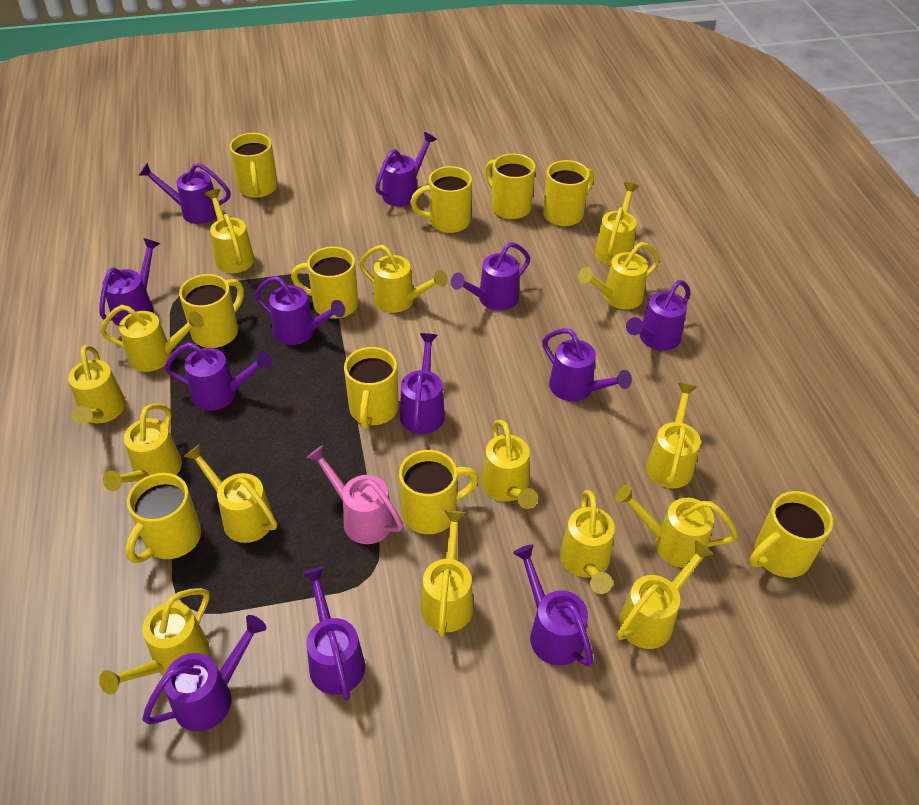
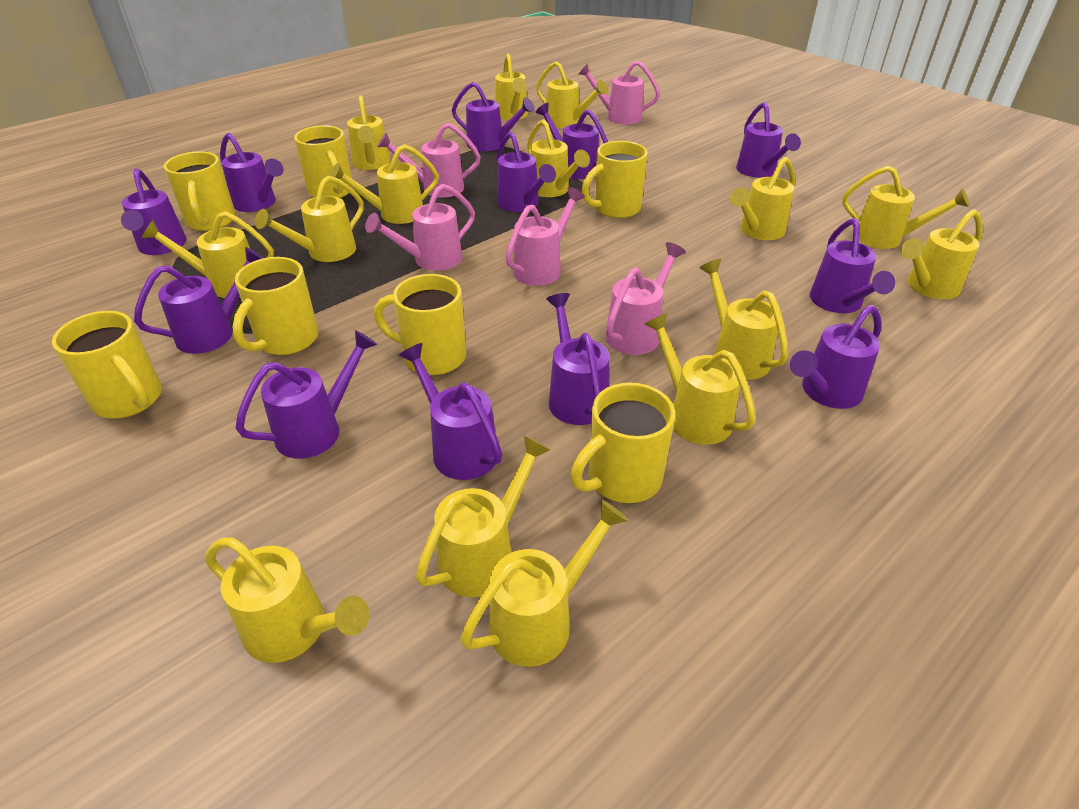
pink watering can: 1 -> 5
yellow mug: 10 -> 7

